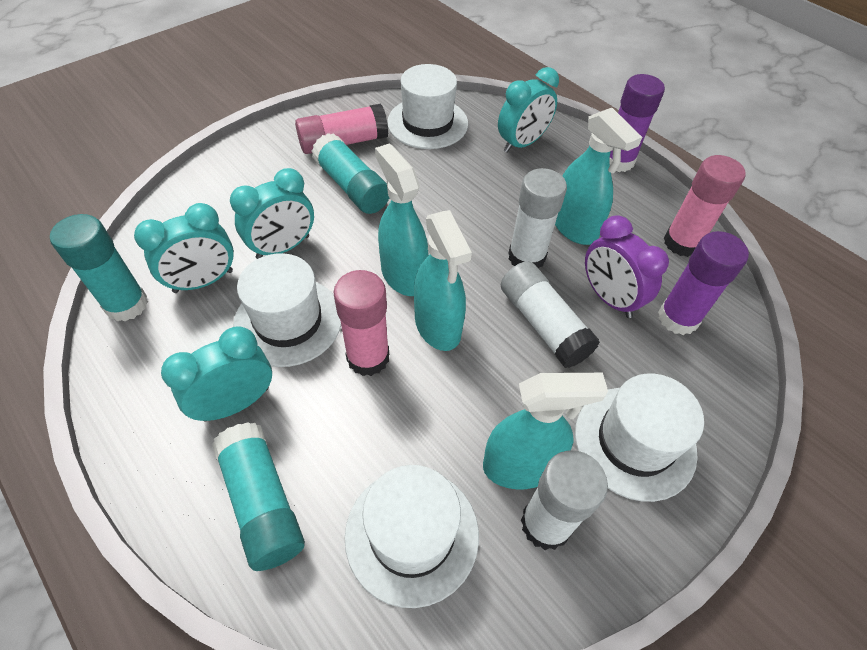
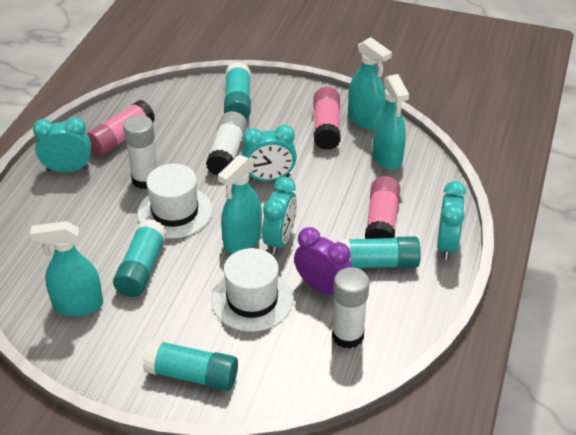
purple glue stick: 2 -> 0
turquoise glue stick: 3 -> 4
white hat: 4 -> 2

